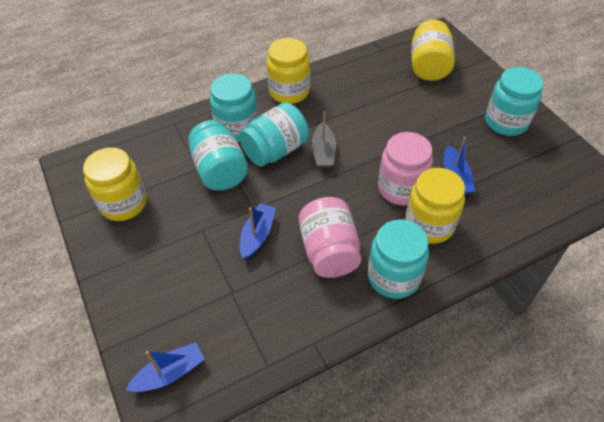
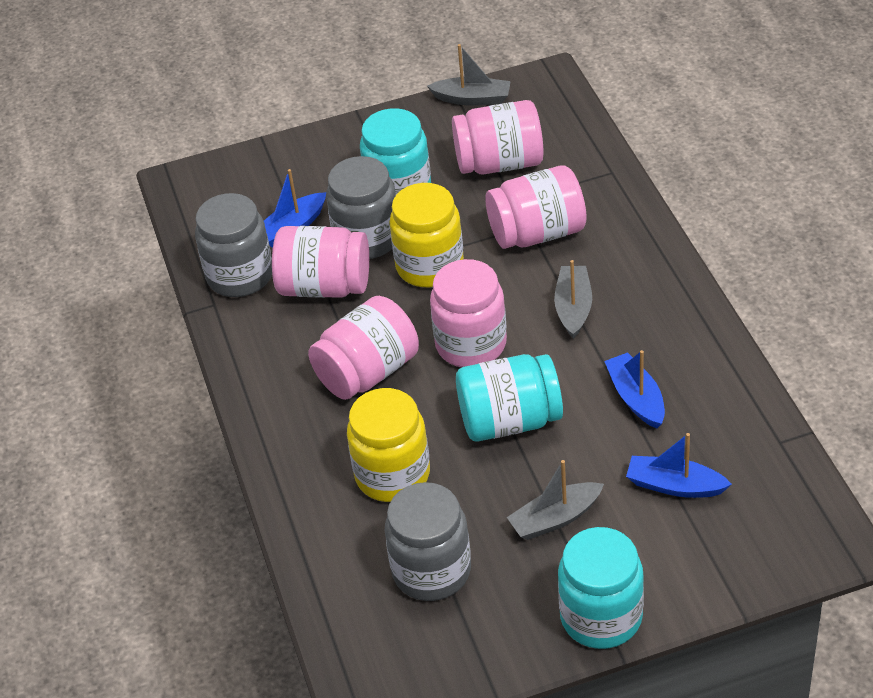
grey boat: 1 -> 3
grey jar: 0 -> 3
pink jar: 2 -> 5
turquoise jar: 5 -> 3
yellow jar: 4 -> 2

